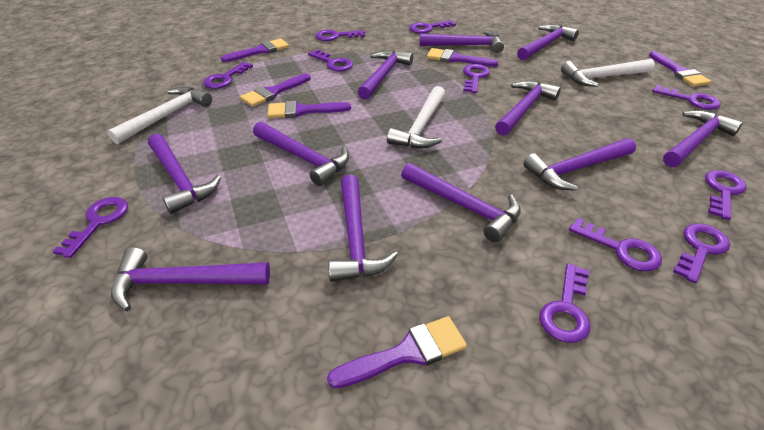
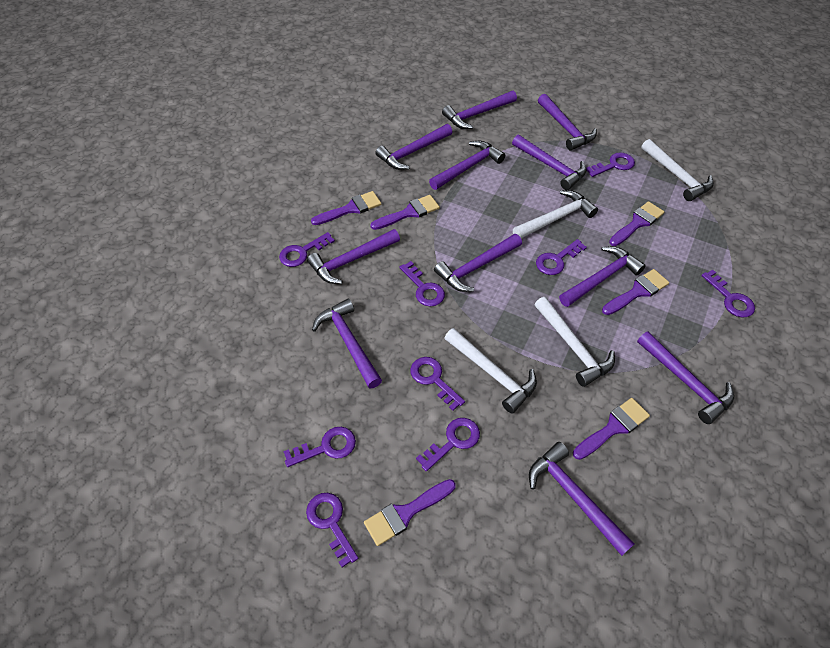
purple key: 11 -> 9
white hammer: 3 -> 4

